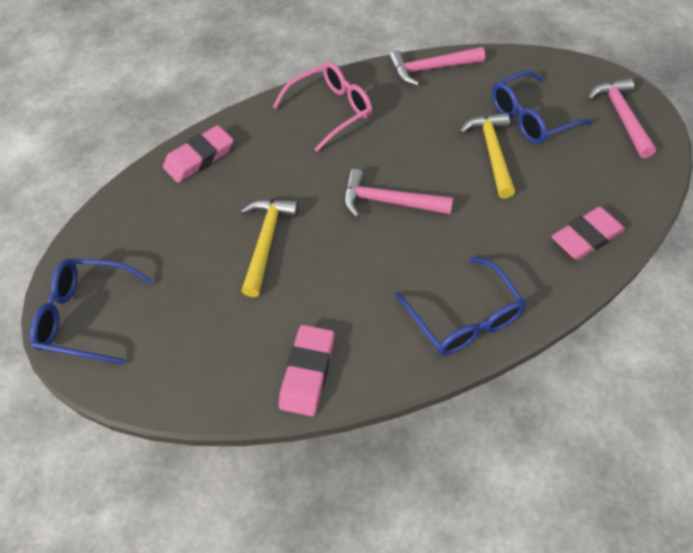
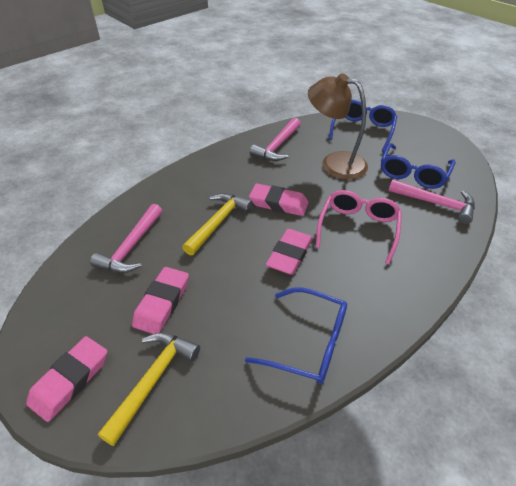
brown lamp: 0 -> 1
pink eraser: 3 -> 4

